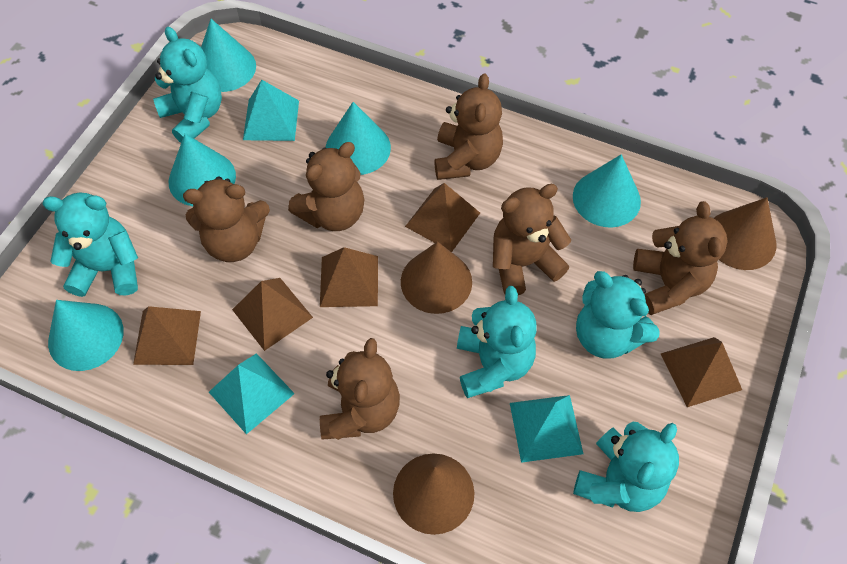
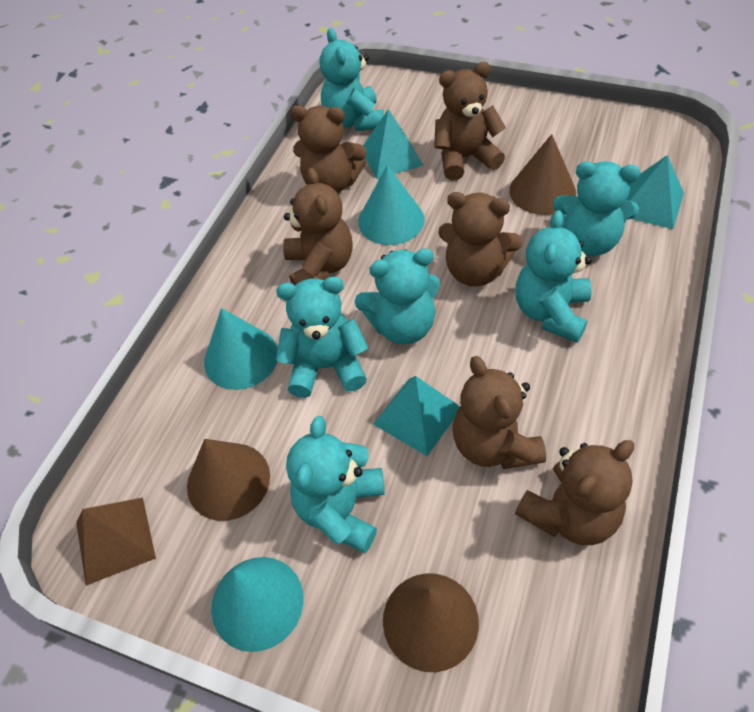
brown pyramid: 5 -> 1
turquoise cone: 5 -> 3
turquoise teddy bear: 5 -> 6

